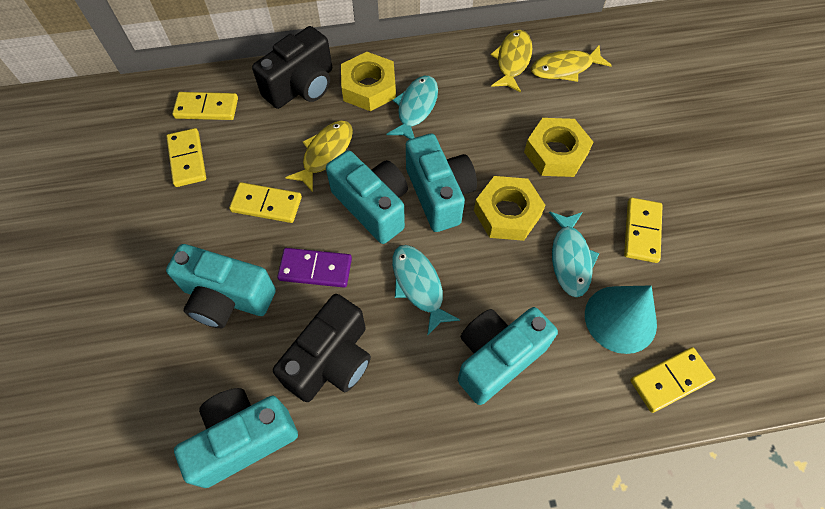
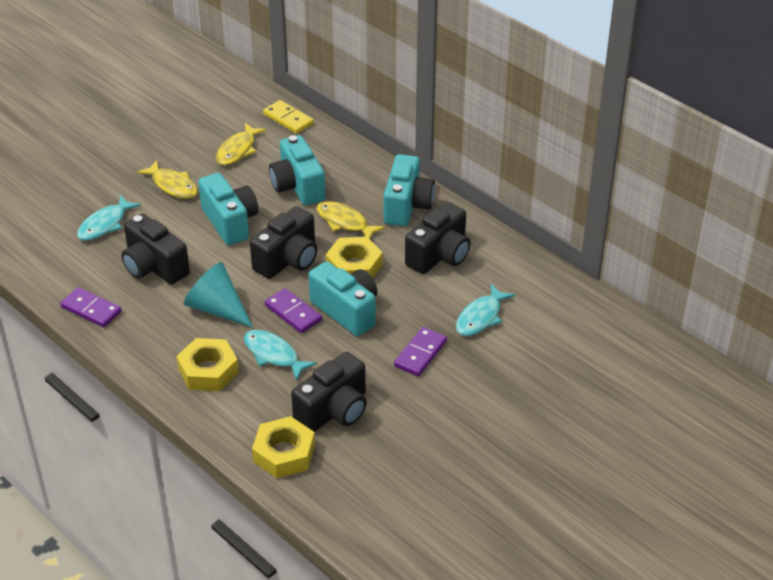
black camera: 2 -> 4
purple domino: 1 -> 3
turquoise camera: 5 -> 4
yellow domino: 5 -> 1

